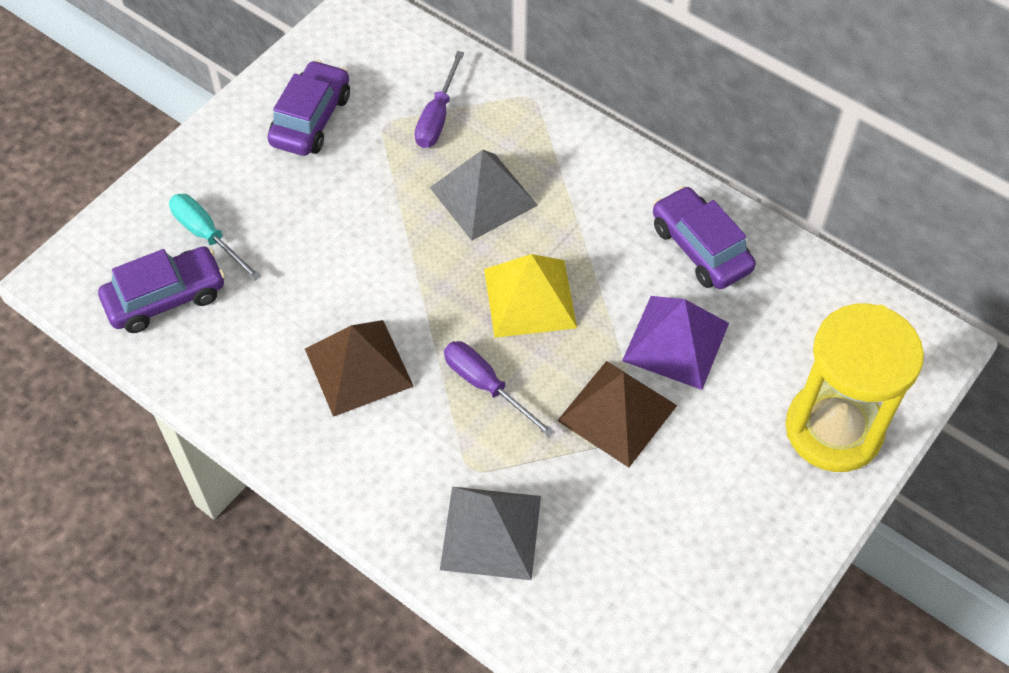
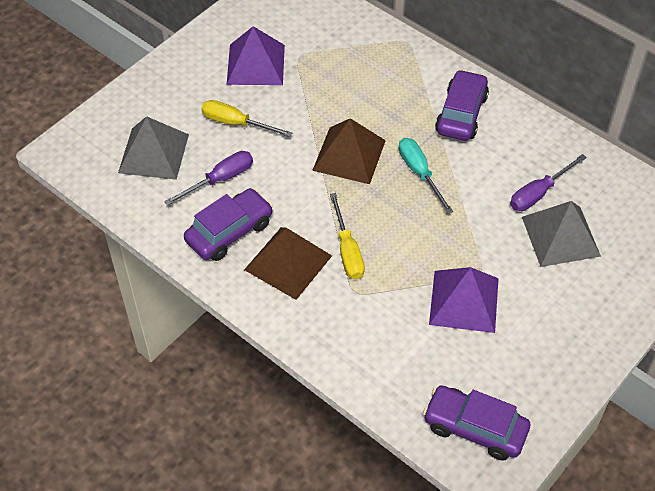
purple pyramid: 1 -> 2
yellow hourglass: 1 -> 0
yellow pyramid: 1 -> 0
yellow screwdriver: 0 -> 2

